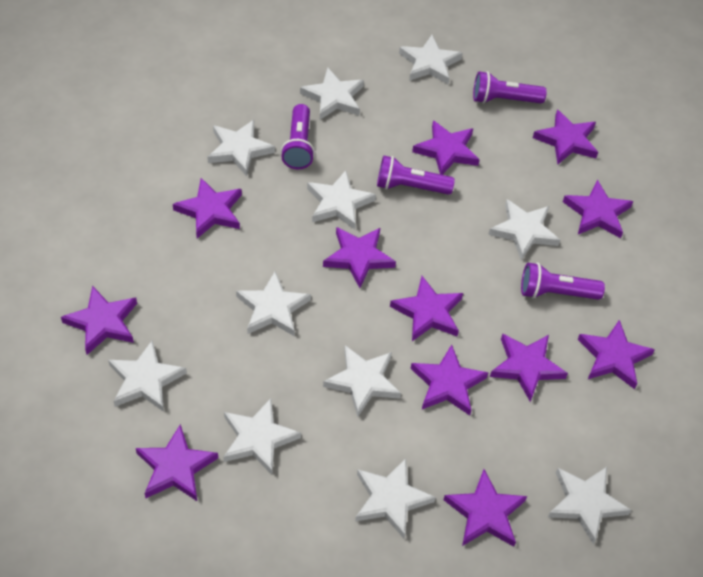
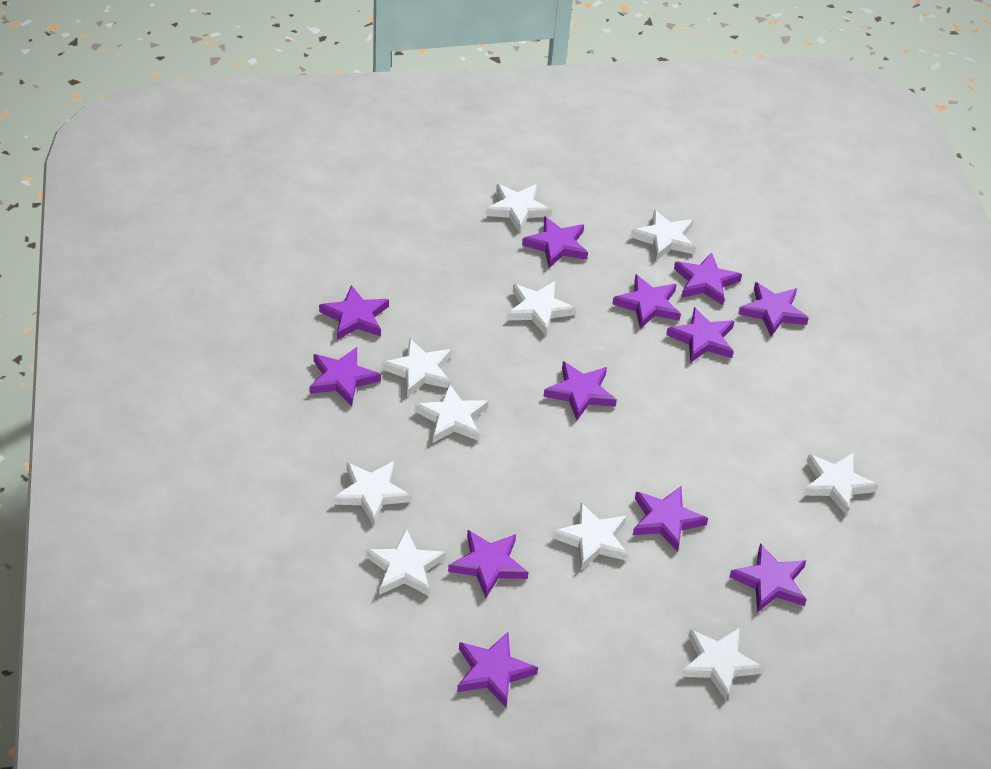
purple flashlight: 4 -> 0
white star: 11 -> 10

